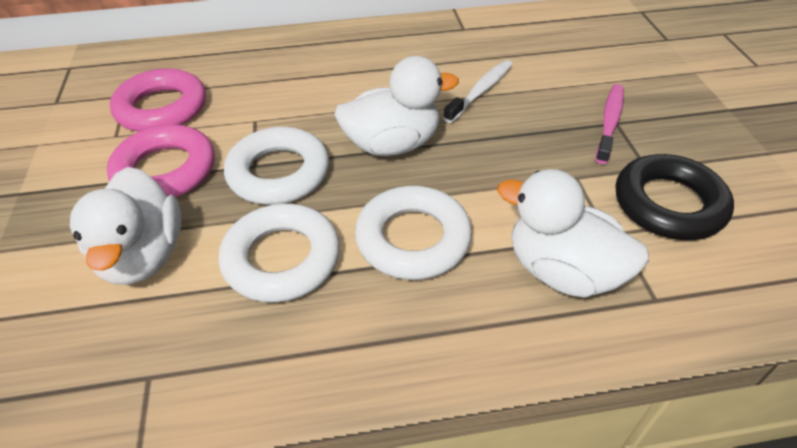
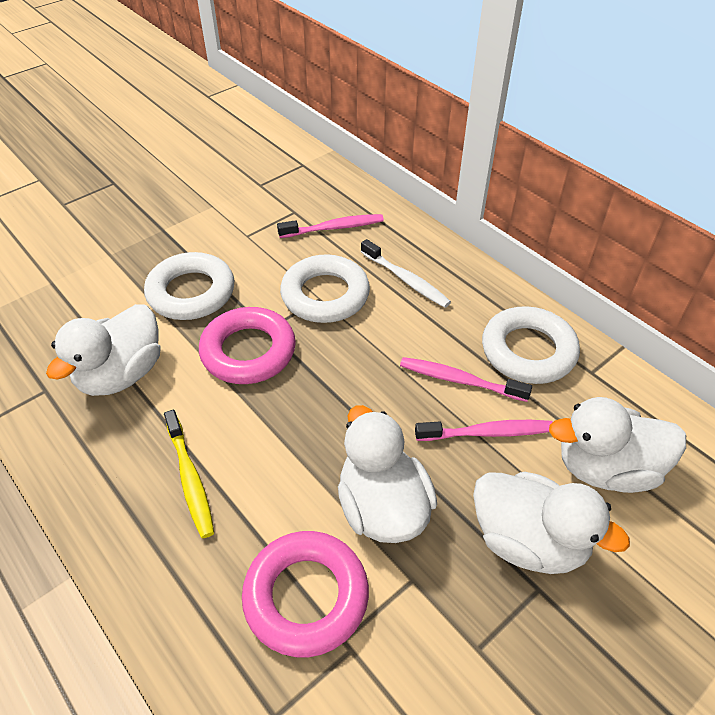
black ring: 1 -> 0
pink toothbrush: 1 -> 3
white duck: 3 -> 4
yellow toothbrush: 0 -> 1

